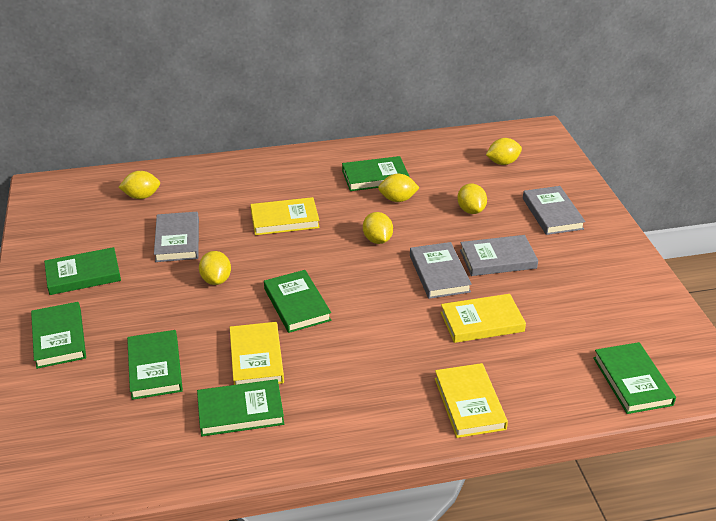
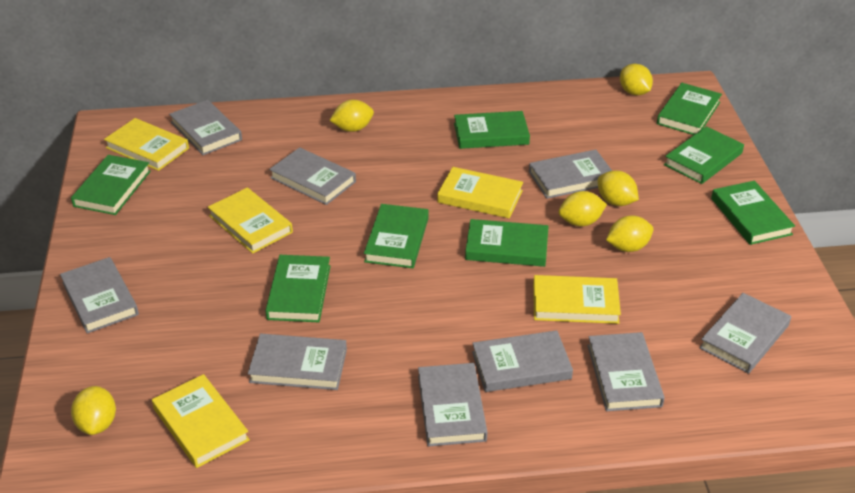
green book: 7 -> 8
grey book: 4 -> 9
yellow book: 4 -> 5

